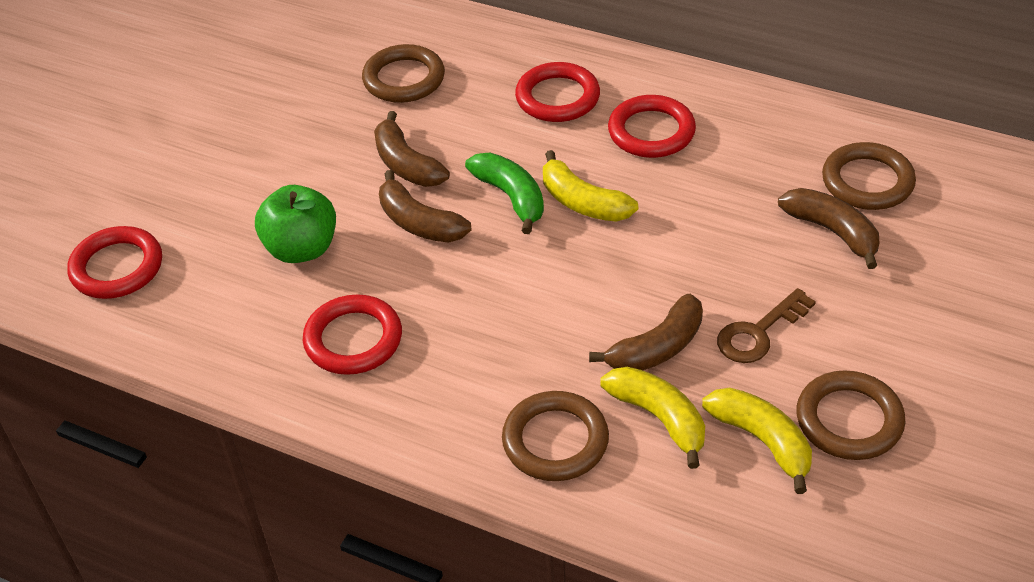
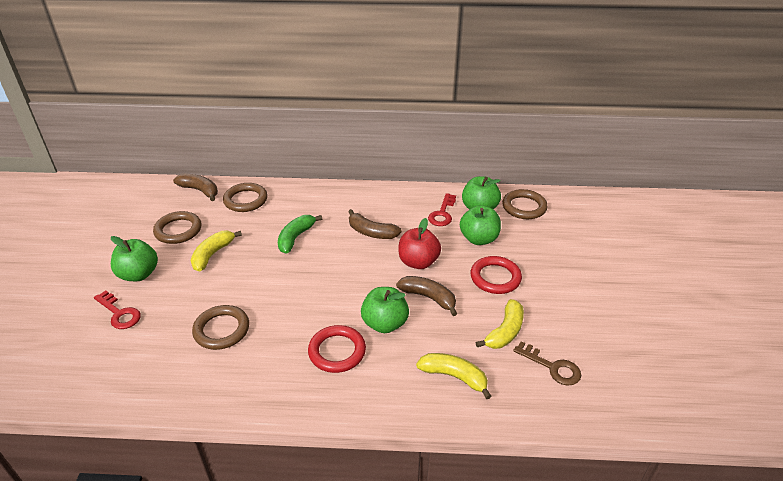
brown banana: 4 -> 3
green apple: 1 -> 4
red apple: 0 -> 1
red key: 0 -> 2
red ring: 4 -> 2

